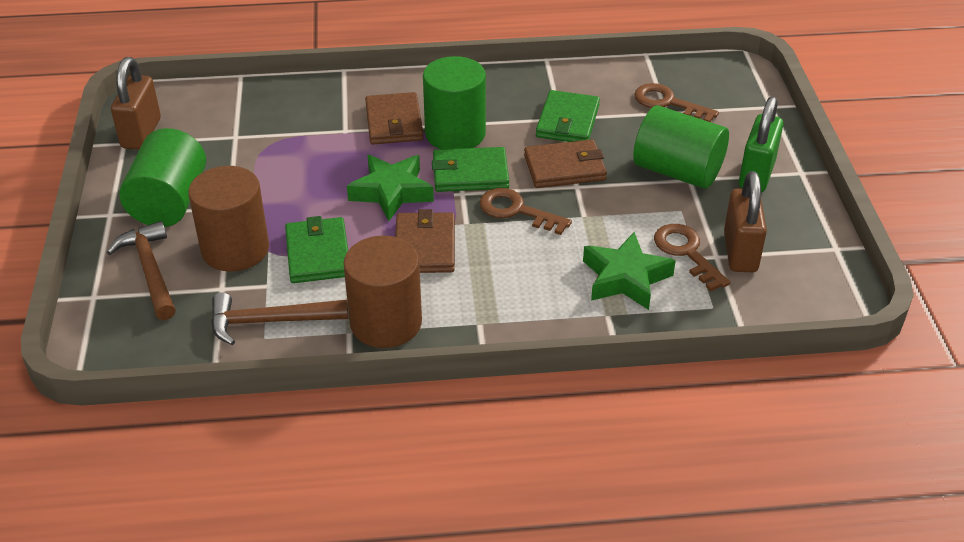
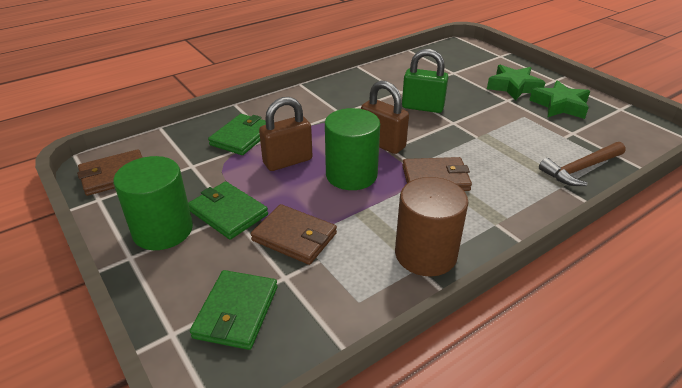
brown cylinder: 2 -> 1
brown hammer: 2 -> 1
brown key: 3 -> 0
green cylinder: 3 -> 2

